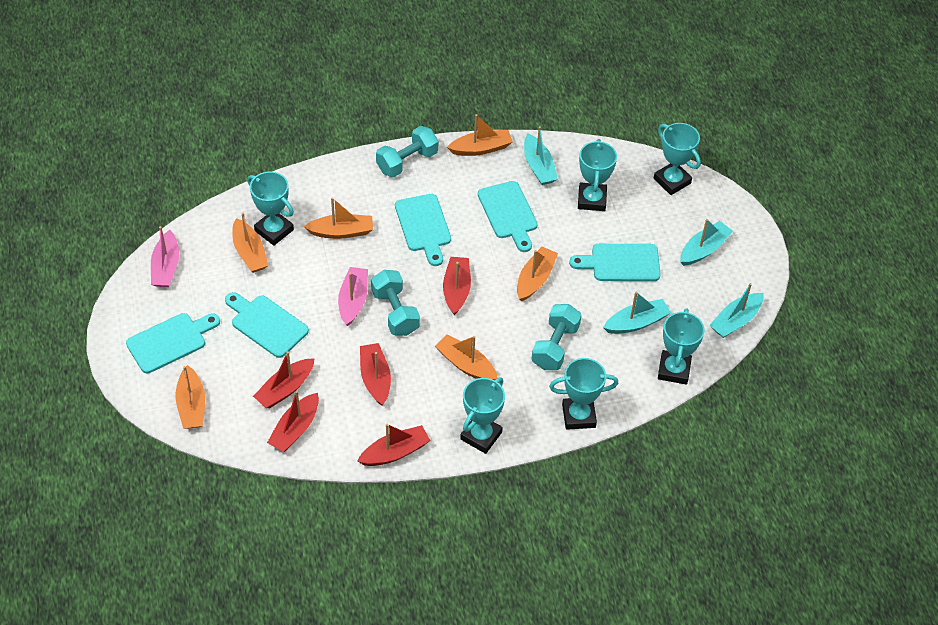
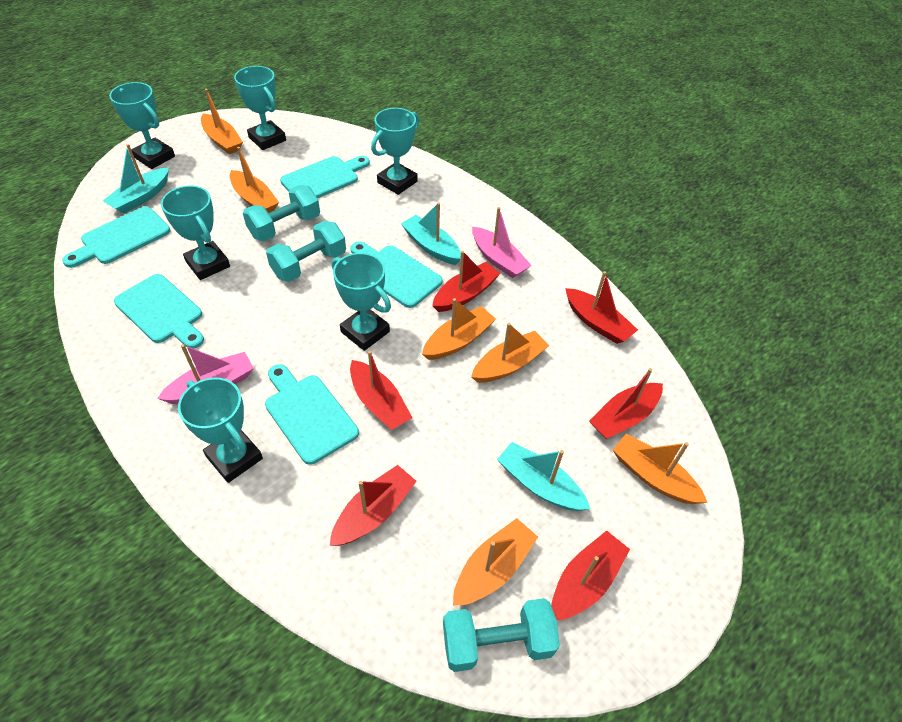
red boat: 5 -> 6
turquoise boat: 4 -> 3

